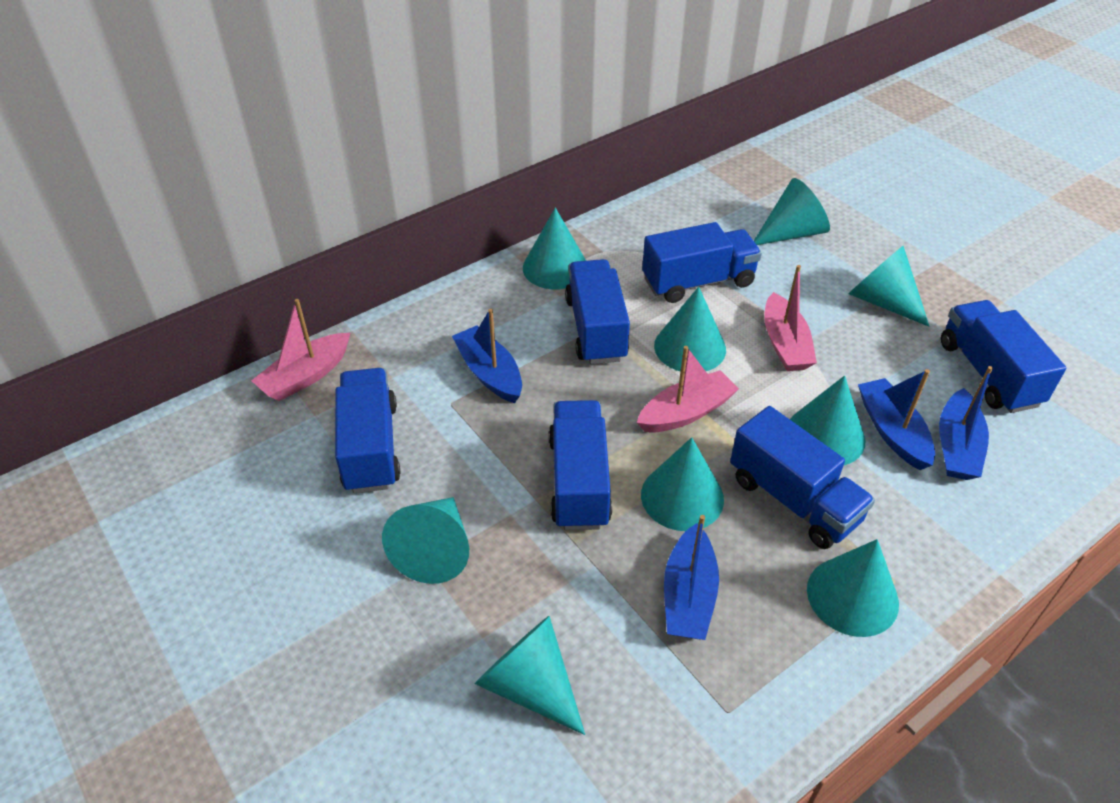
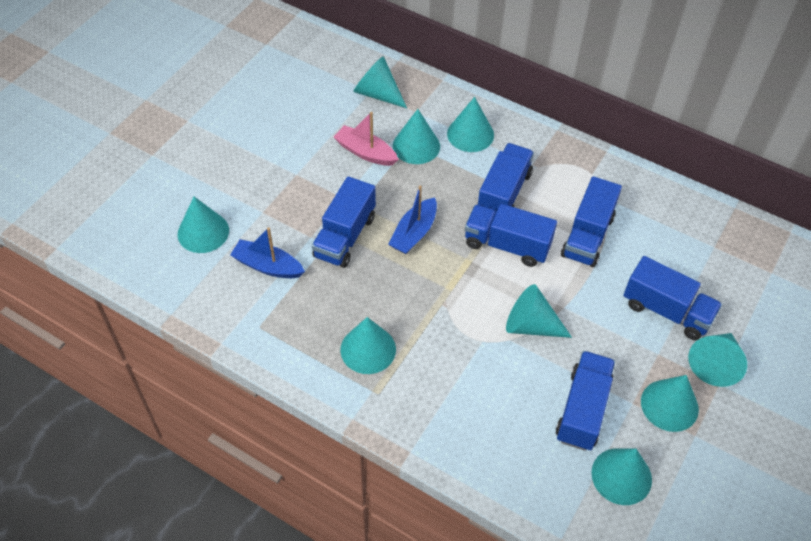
blue boat: 4 -> 2
pink boat: 3 -> 1

